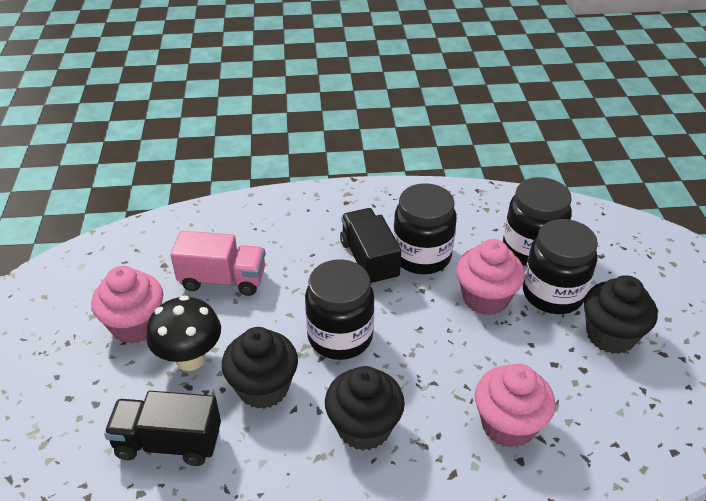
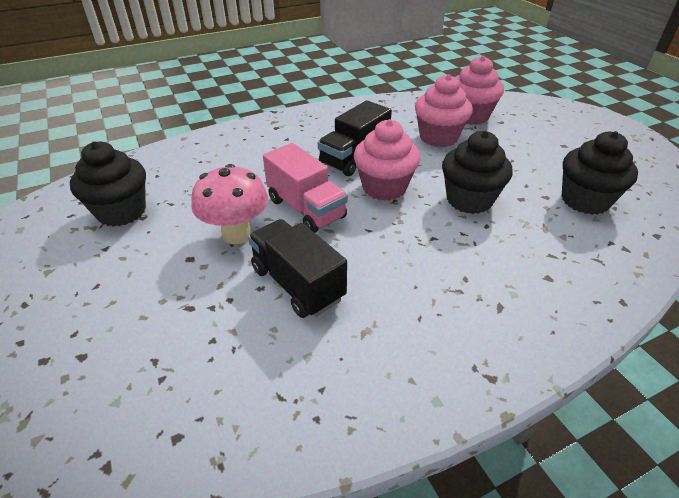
black jar: 4 -> 0
black mushroom: 1 -> 0
pink mushroom: 0 -> 1

